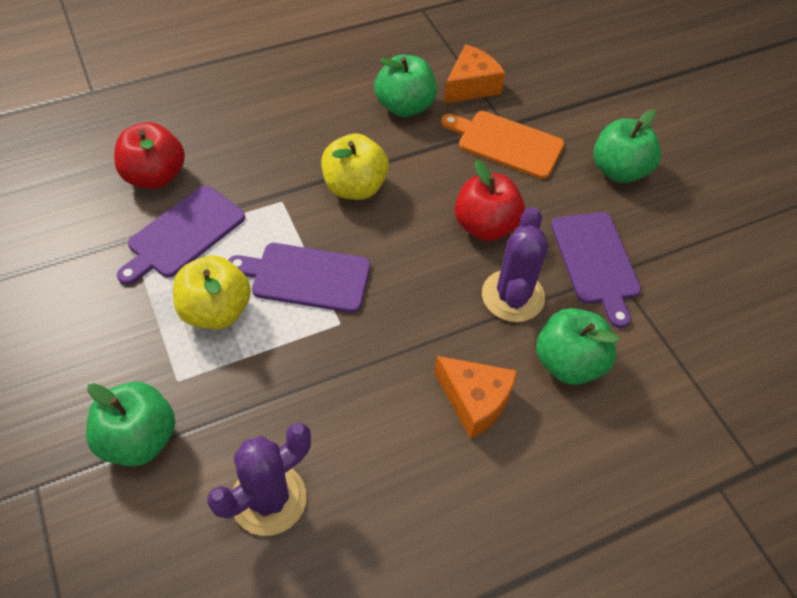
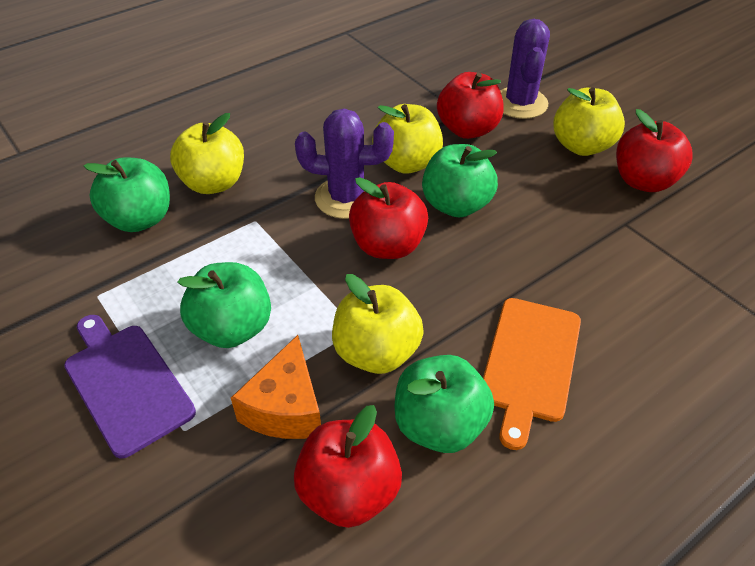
orange cheese: 2 -> 1
purple cutting board: 3 -> 1
red apple: 2 -> 4
yellow apple: 2 -> 4

